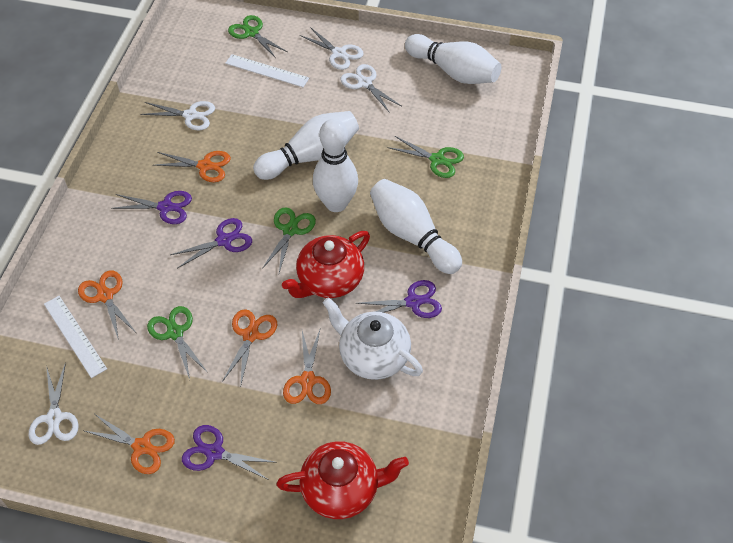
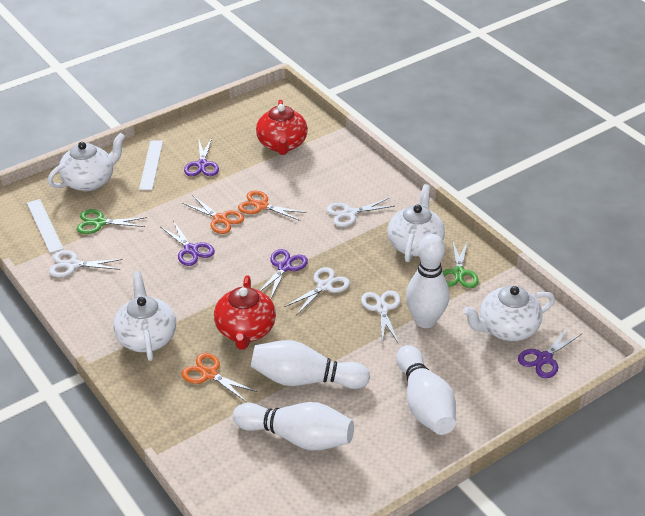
green scissors: 4 -> 2
orange scissors: 5 -> 3
white teapot: 1 -> 4

